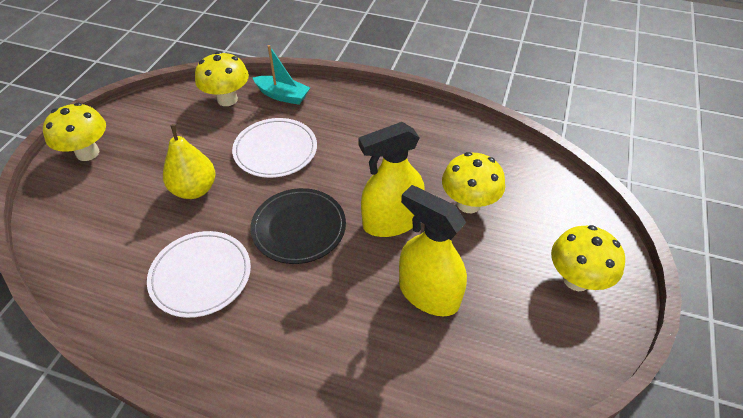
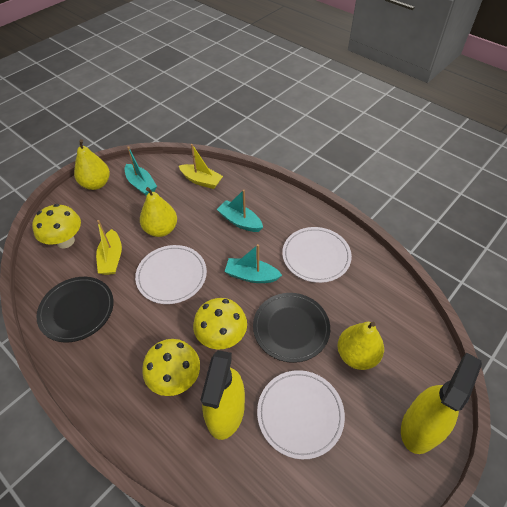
black plate: 1 -> 2
turquoise boat: 1 -> 3
white plate: 2 -> 3
yellow boat: 0 -> 2
yellow mushroom: 4 -> 3
yellow pear: 1 -> 3

